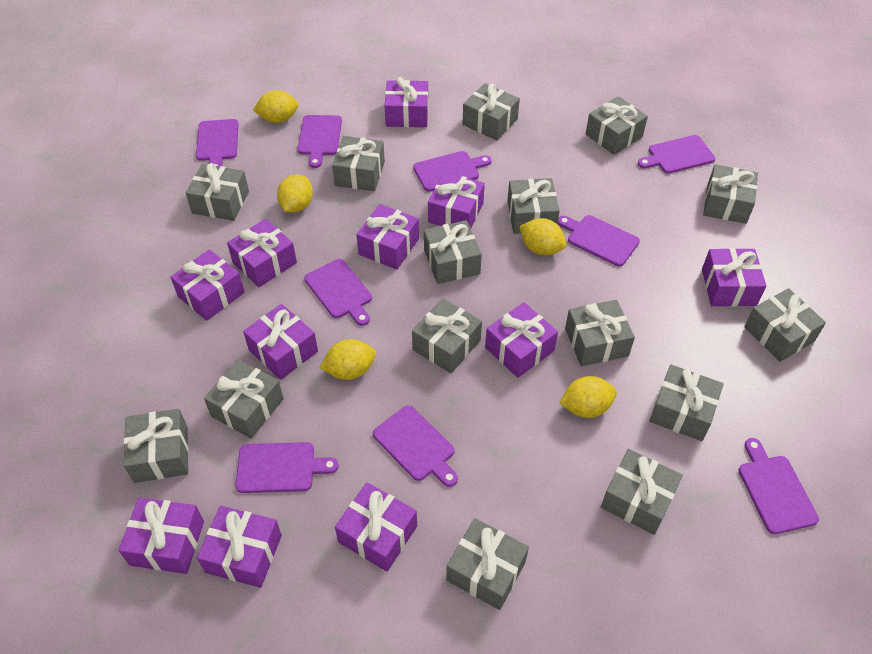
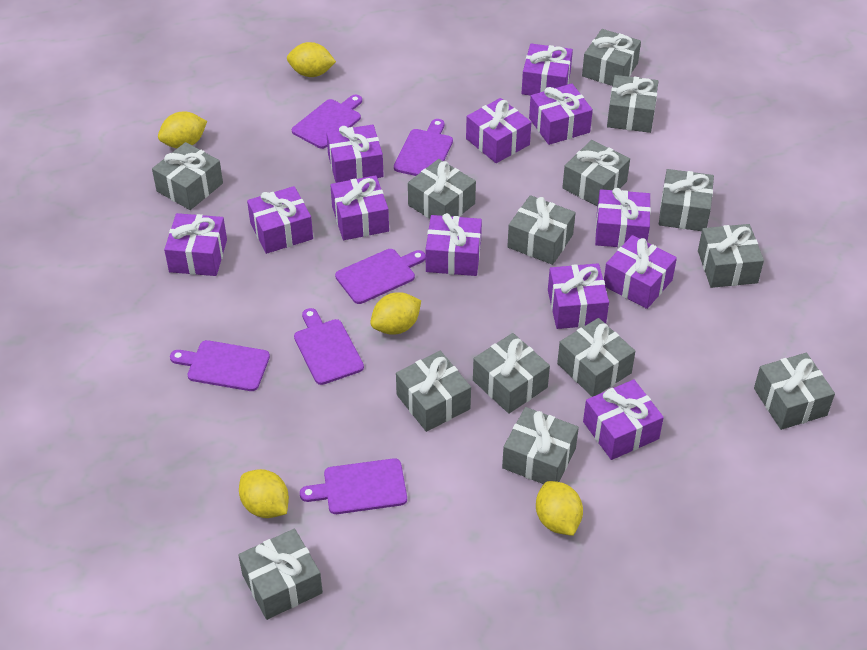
grey gift: 15 -> 14
purple cutting board: 9 -> 6
purple gift: 11 -> 12

